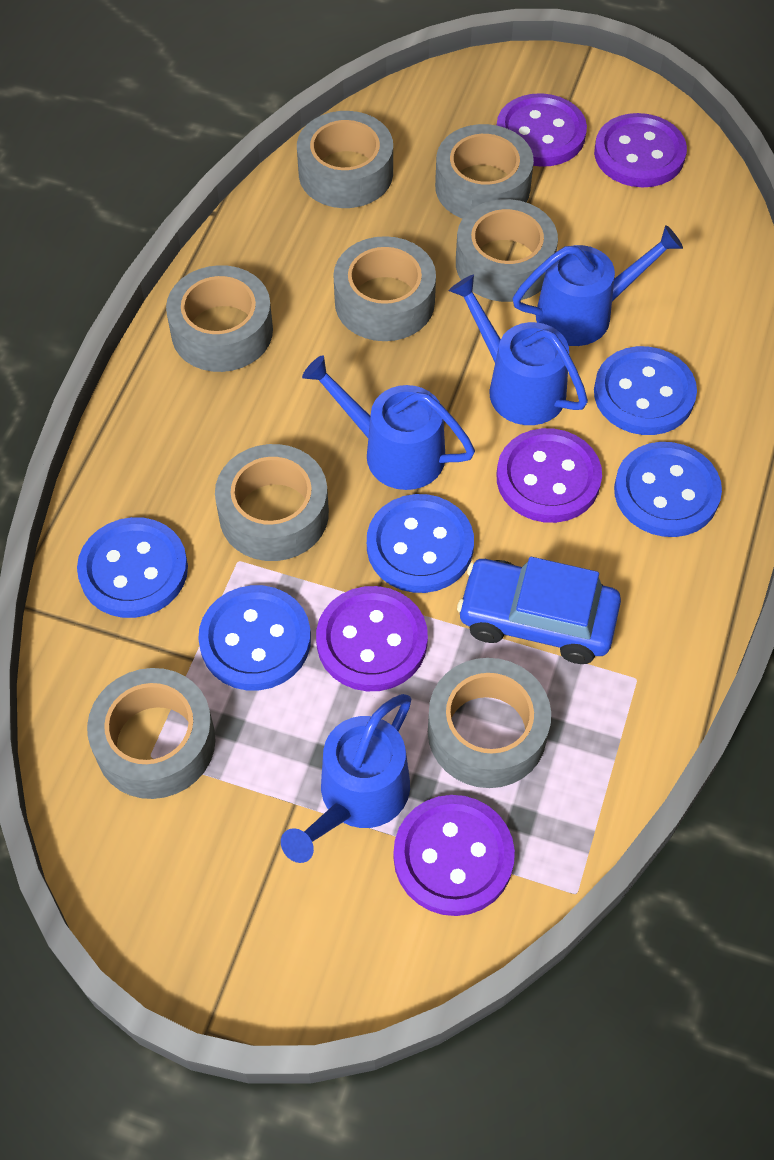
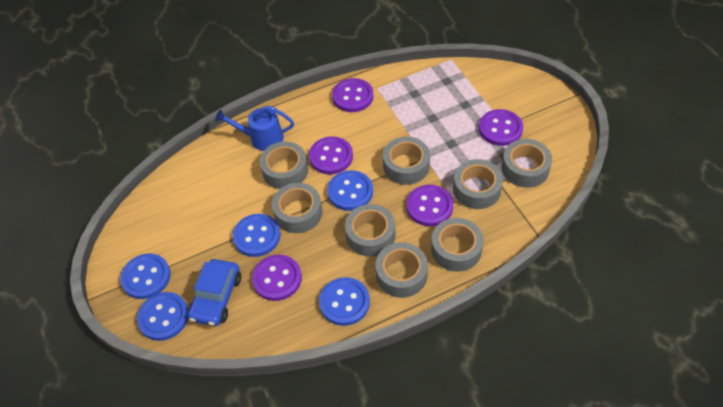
blue watering can: 4 -> 1

